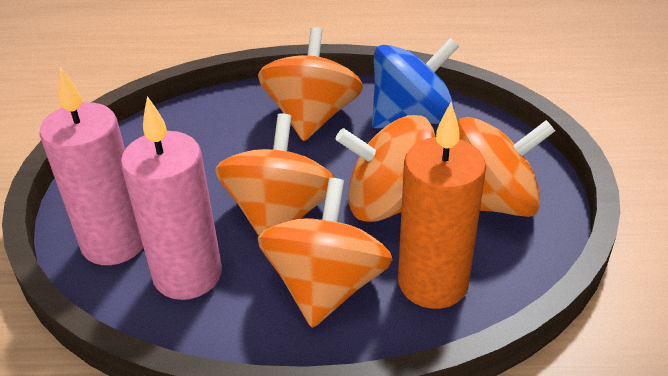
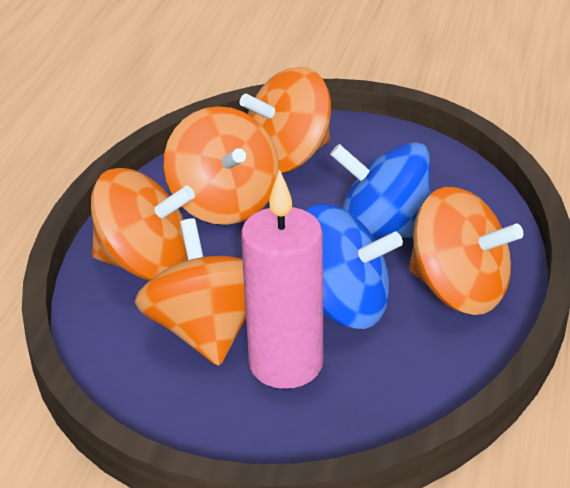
blue spinning top: 1 -> 2
orange candle: 1 -> 0
pink candle: 2 -> 1

